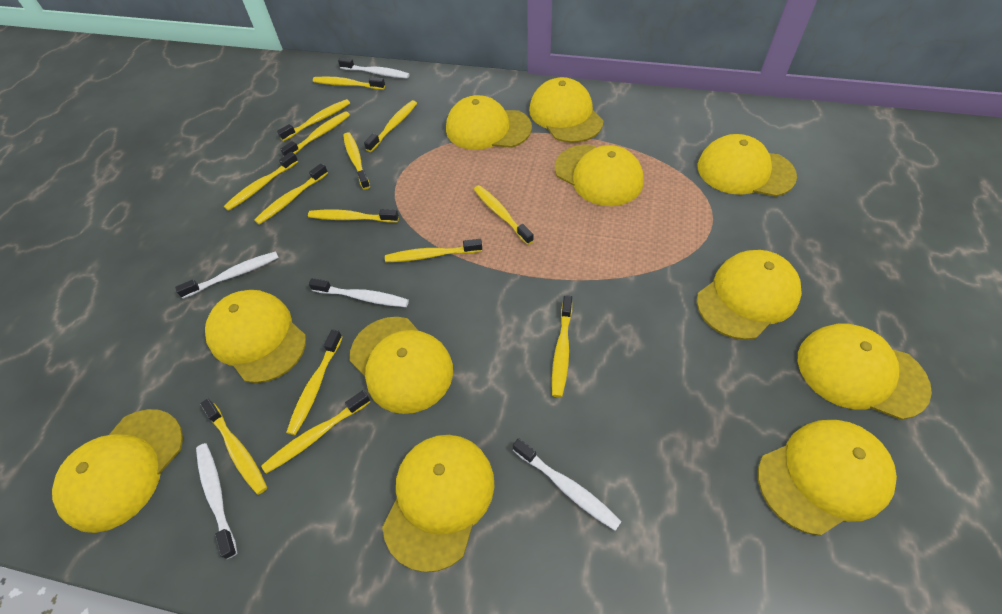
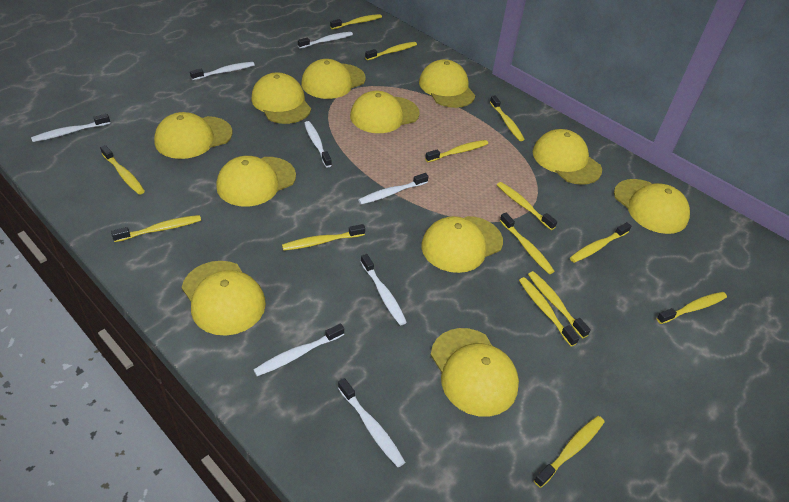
white toothbrush: 5 -> 8

